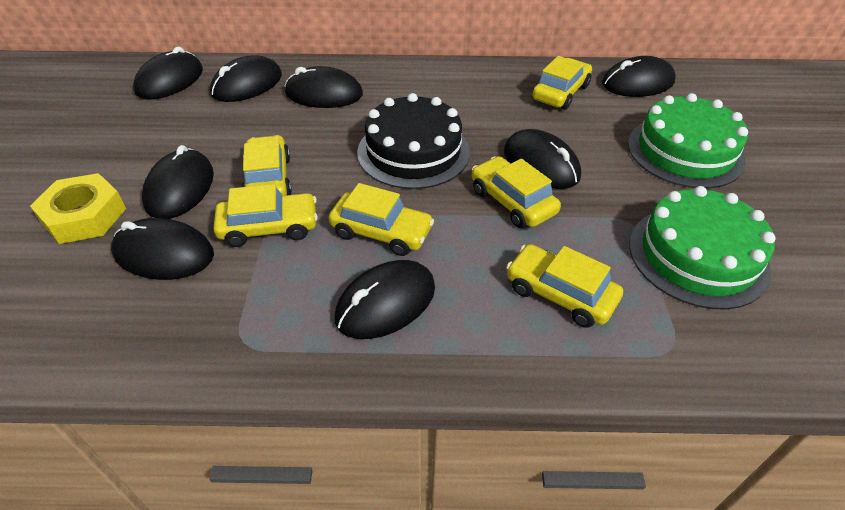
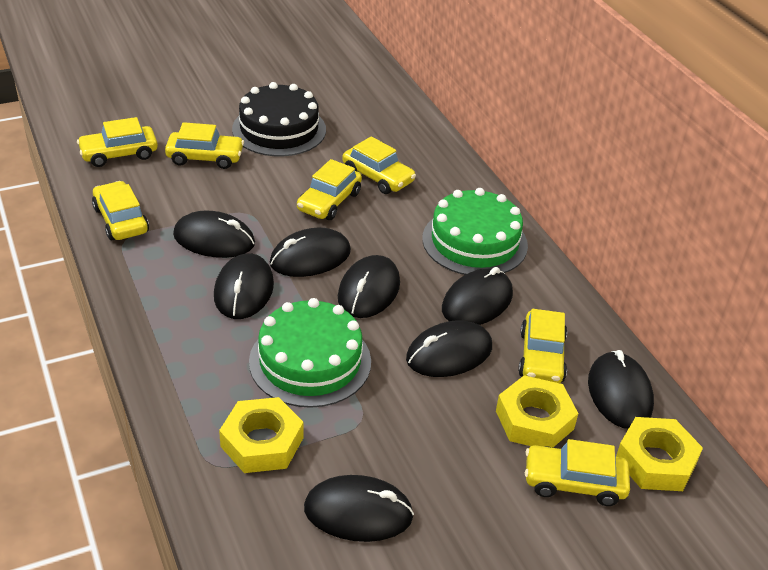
yellow car: 6 -> 7
yellow nut: 1 -> 3

